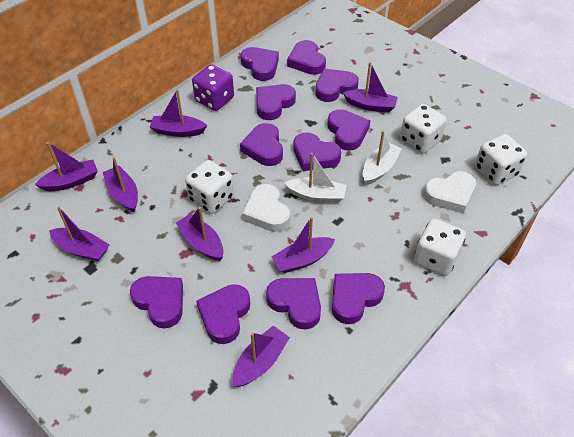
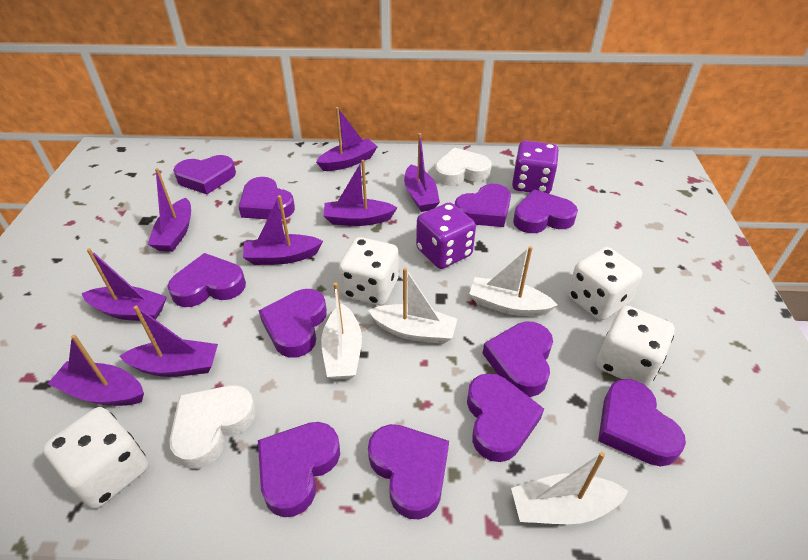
purple dice: 1 -> 2
white boat: 2 -> 4

